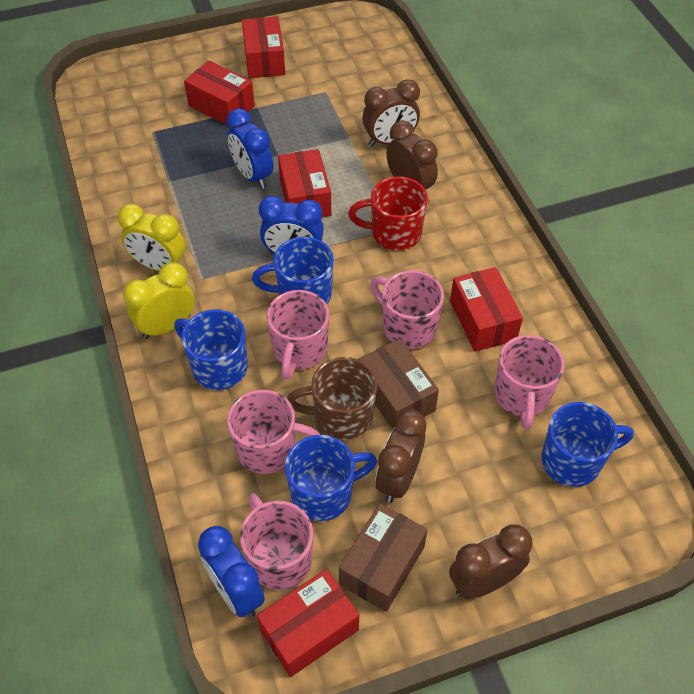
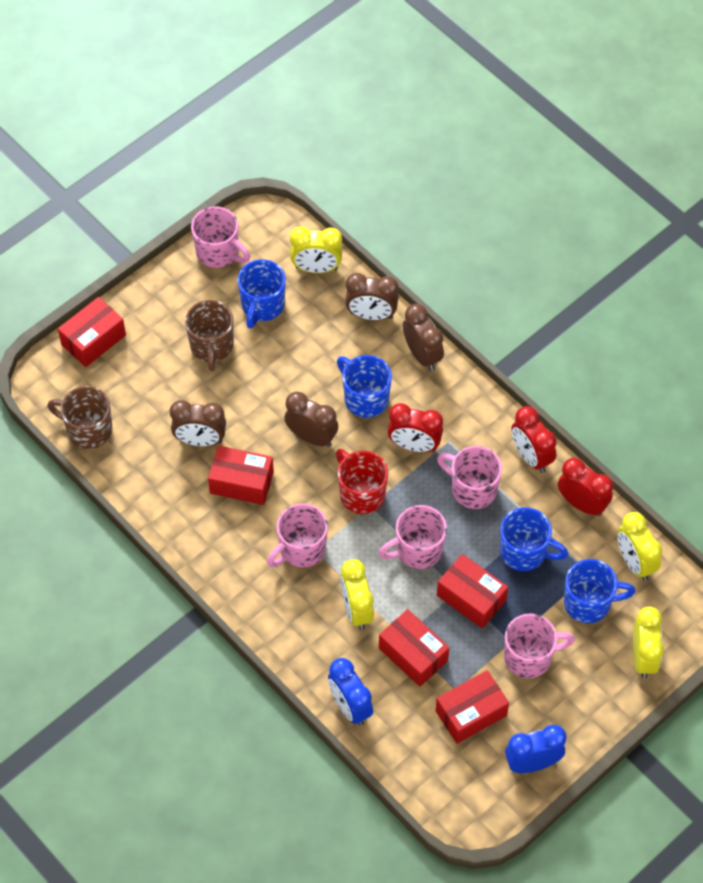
blue clock: 3 -> 2
brown box: 2 -> 0
brown mug: 1 -> 2
red clock: 0 -> 3
yellow clock: 2 -> 4

